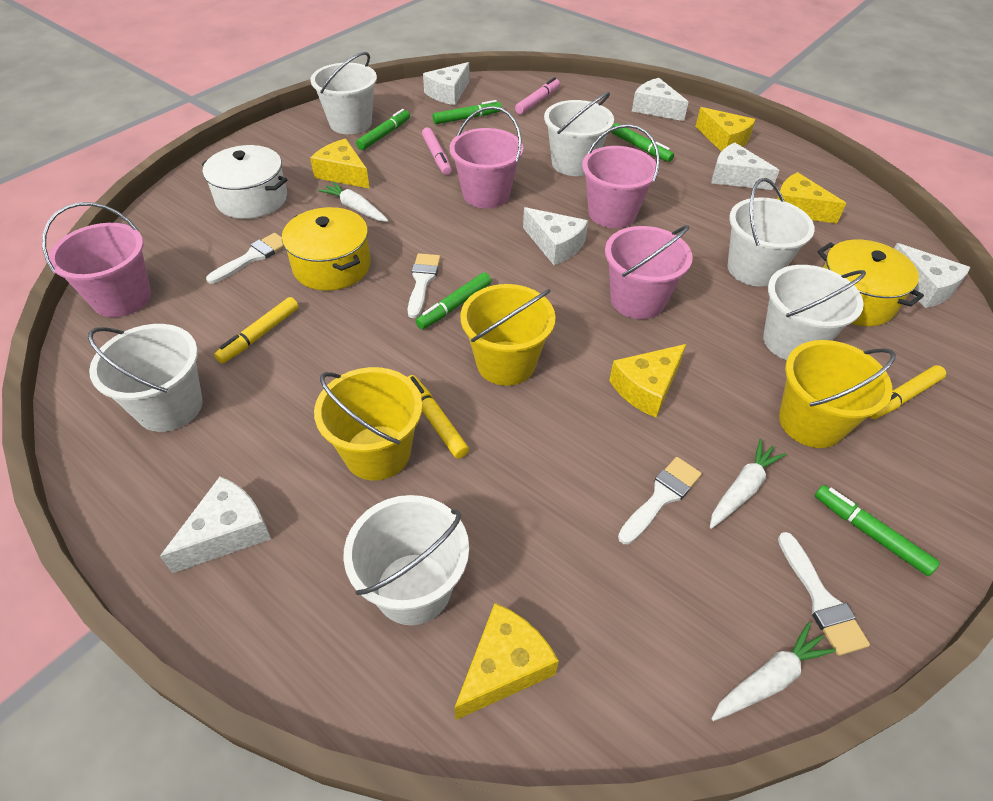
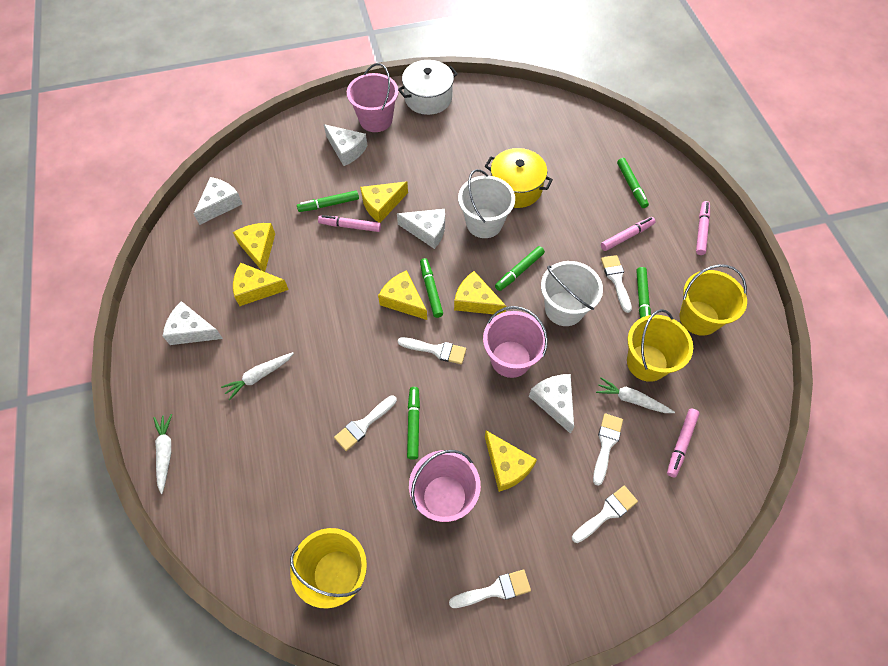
green marker: 5 -> 6
pink bucket: 4 -> 3
pink marker: 2 -> 4
white brush: 4 -> 6
white bucket: 6 -> 2
white cheese: 6 -> 5
yellow cheese: 5 -> 6
yellow marker: 3 -> 0
yellow pot: 2 -> 1

